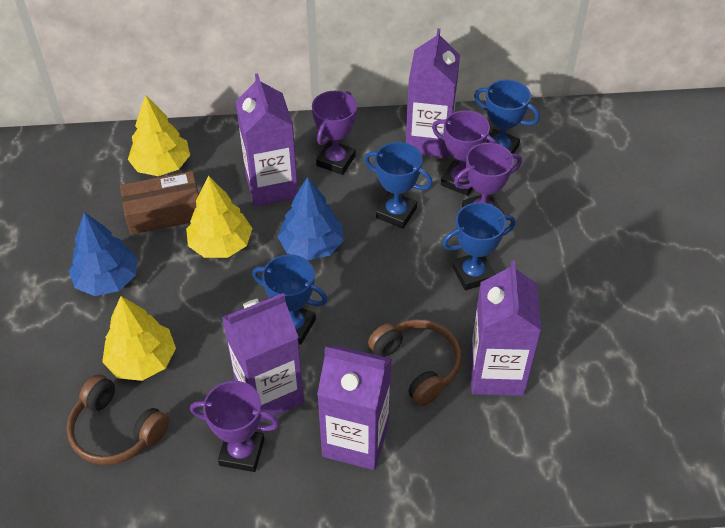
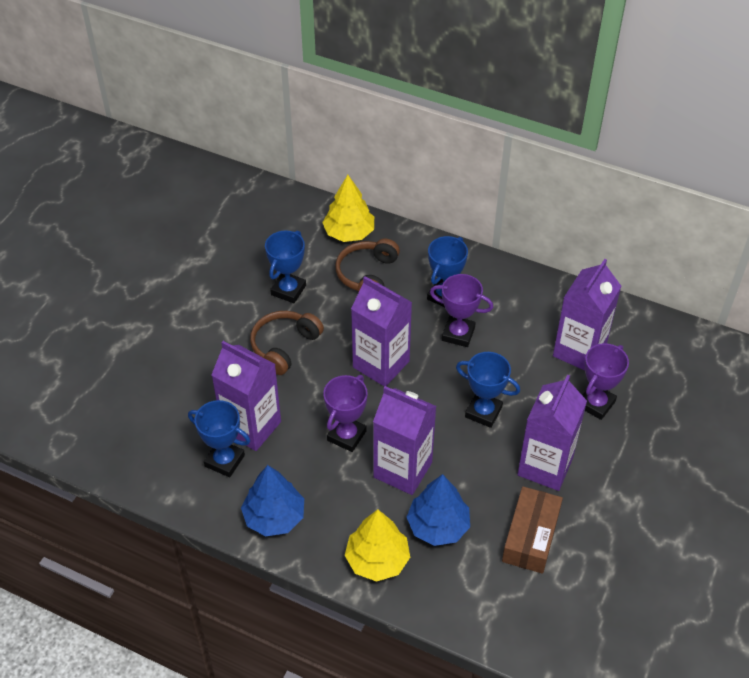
purple trophy: 4 -> 3
yellow tree: 3 -> 2

